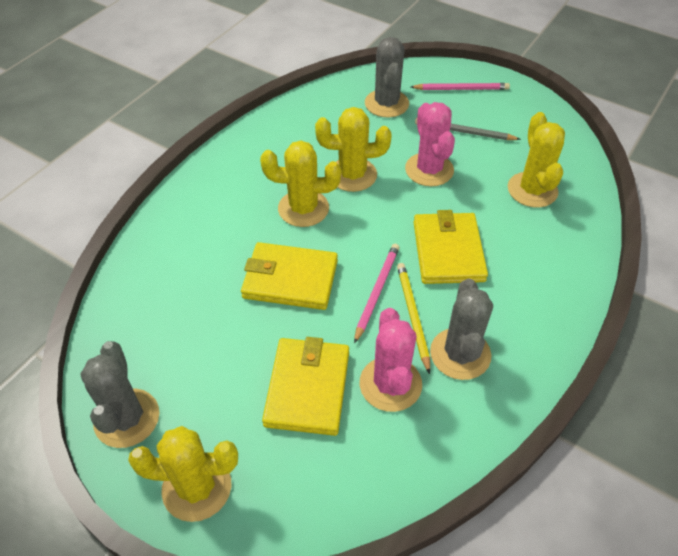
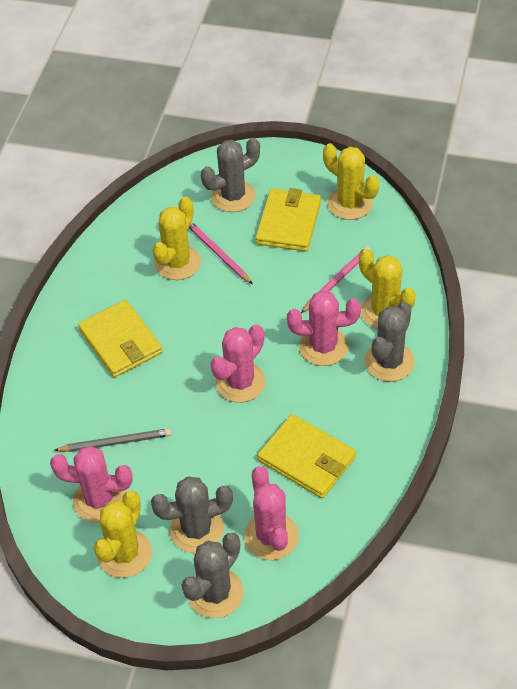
grey cactus: 3 -> 4
pink cactus: 2 -> 4
yellow pencil: 1 -> 0

